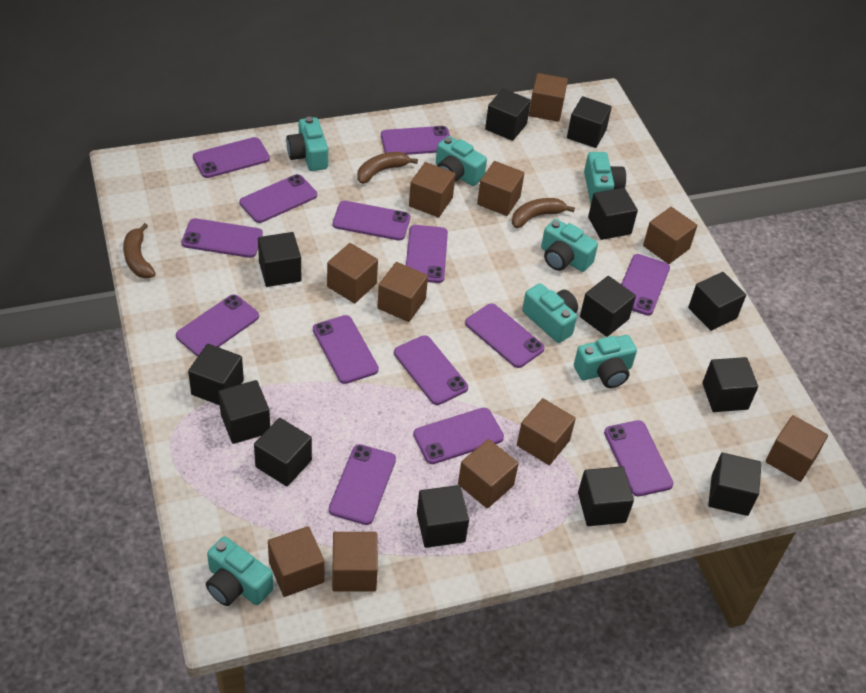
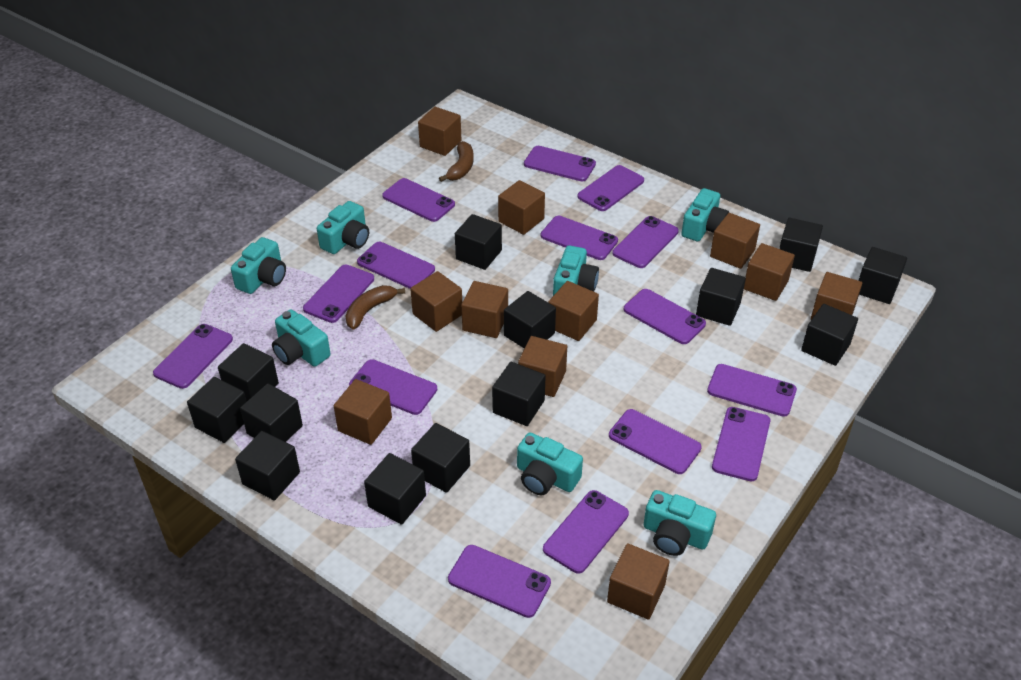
brown banana: 3 -> 2
purple phone: 14 -> 15

